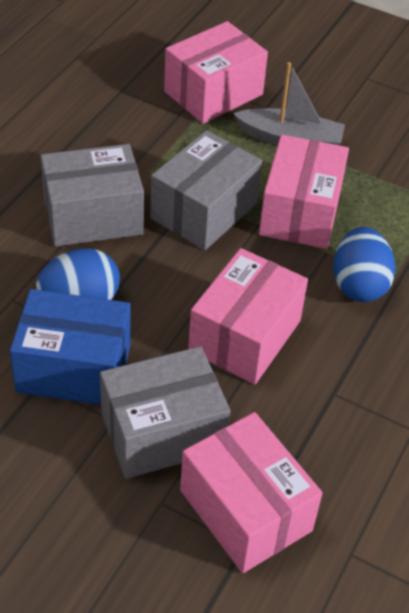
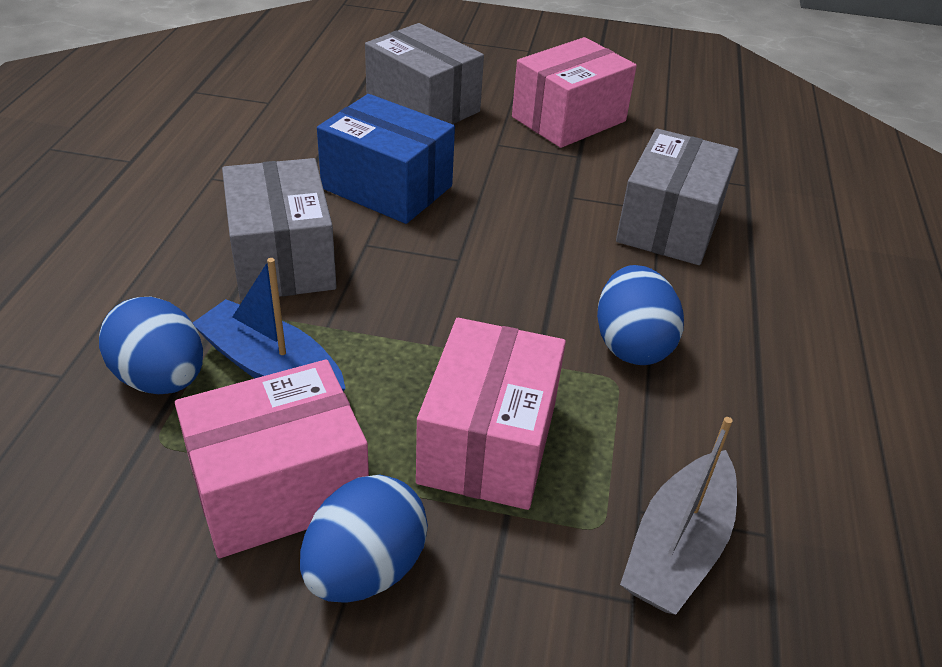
blue boat: 0 -> 1
blue egg: 2 -> 3
pink box: 4 -> 3

